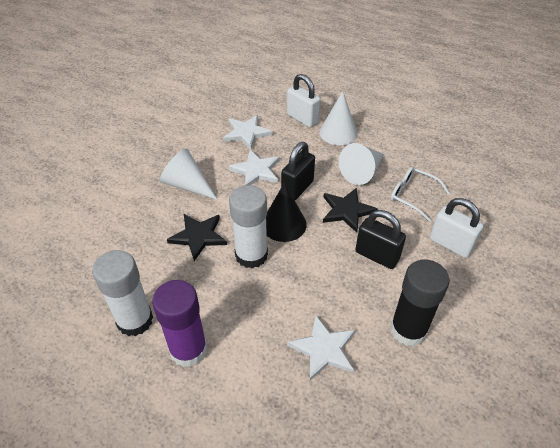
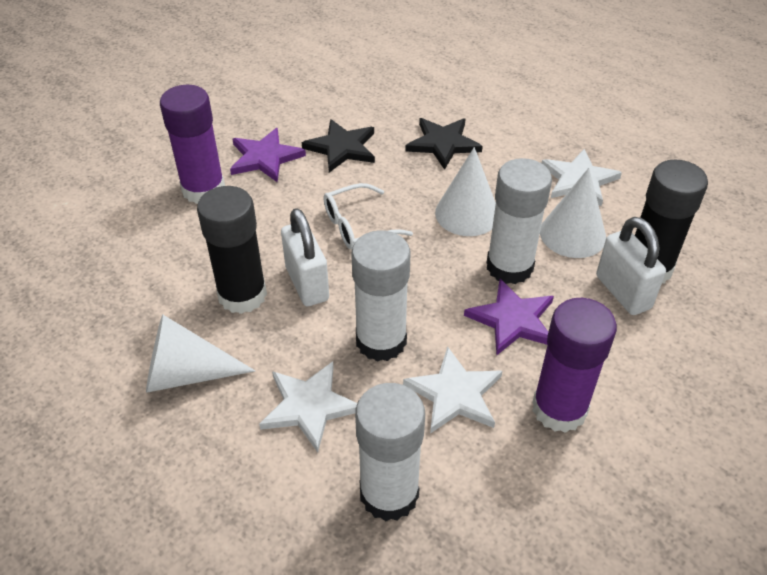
black cone: 1 -> 0
black glue stick: 1 -> 2
black padlock: 2 -> 0
purple glue stick: 1 -> 2
purple star: 0 -> 2
white glue stick: 2 -> 3

